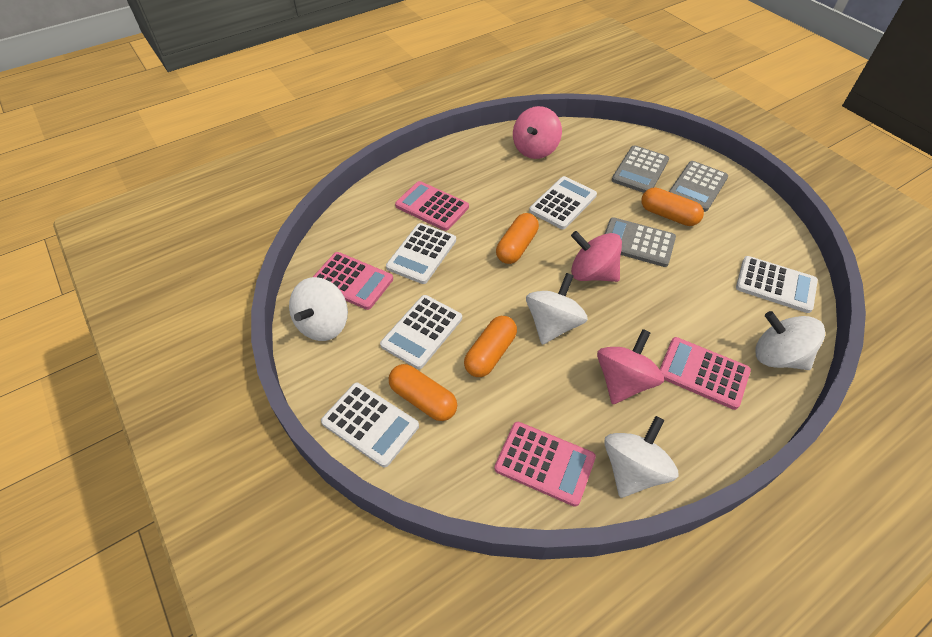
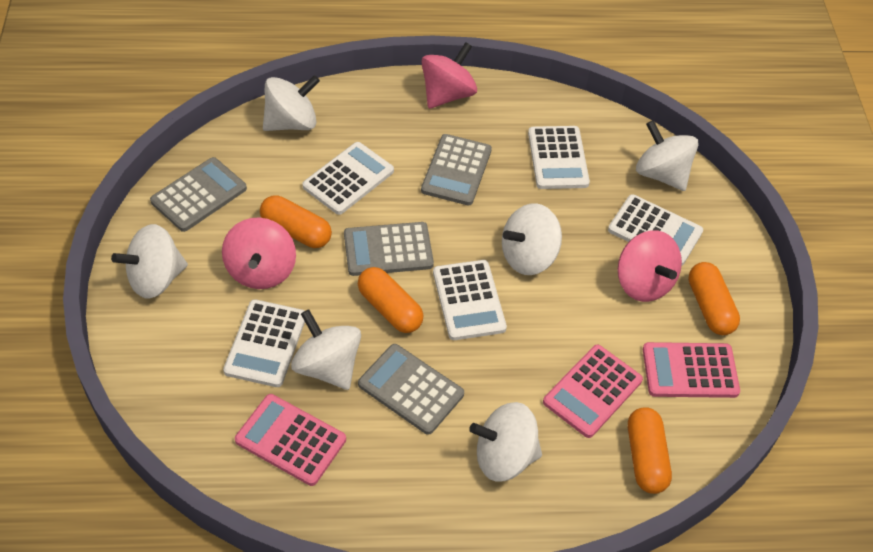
grey calculator: 3 -> 4
pink calculator: 4 -> 3
white spinning top: 4 -> 6

